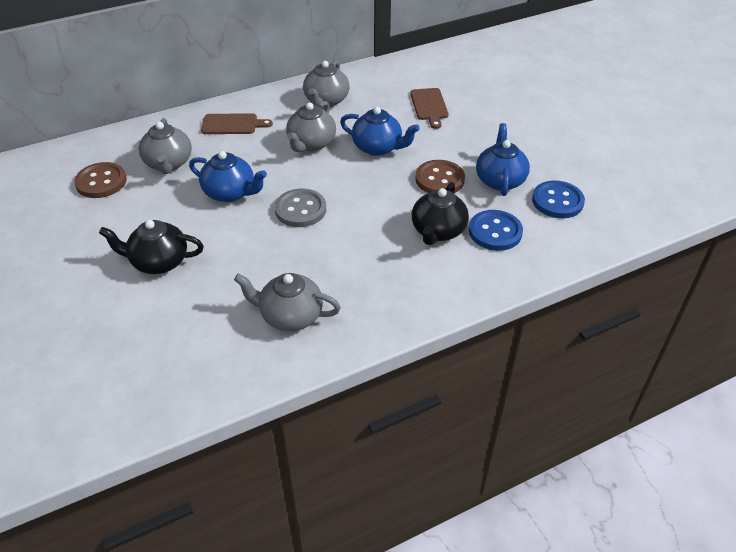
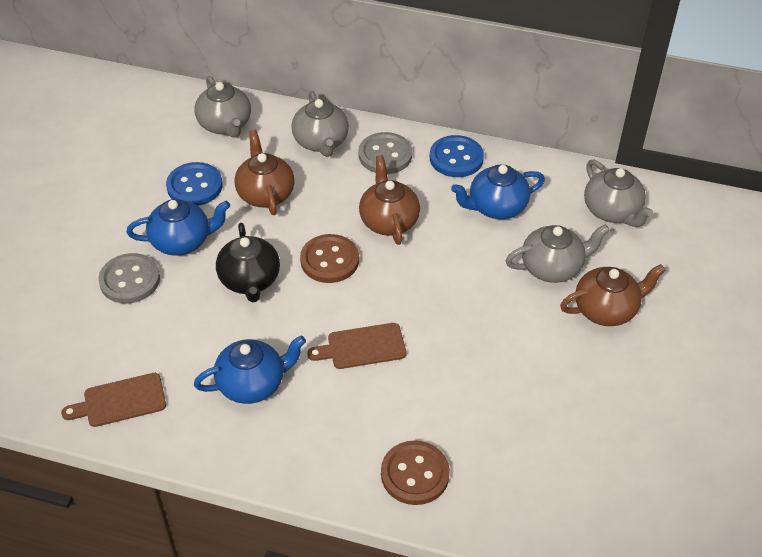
black teapot: 2 -> 1
brown teapot: 0 -> 3
grey button: 1 -> 2

